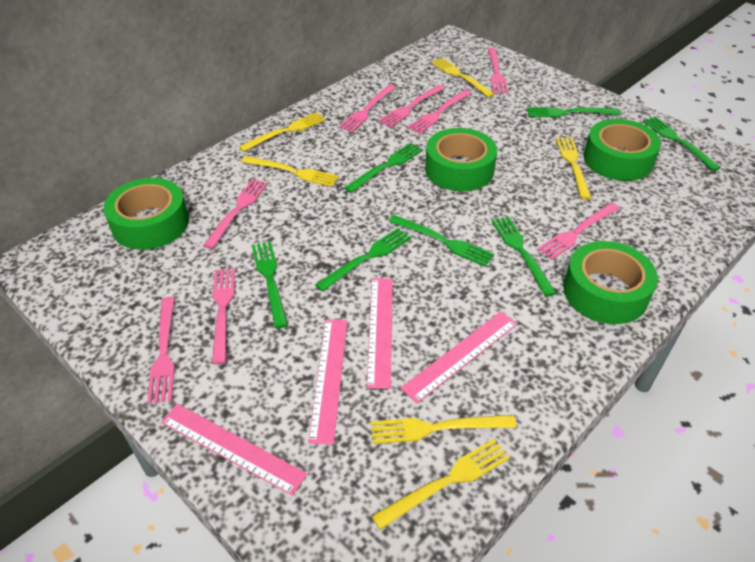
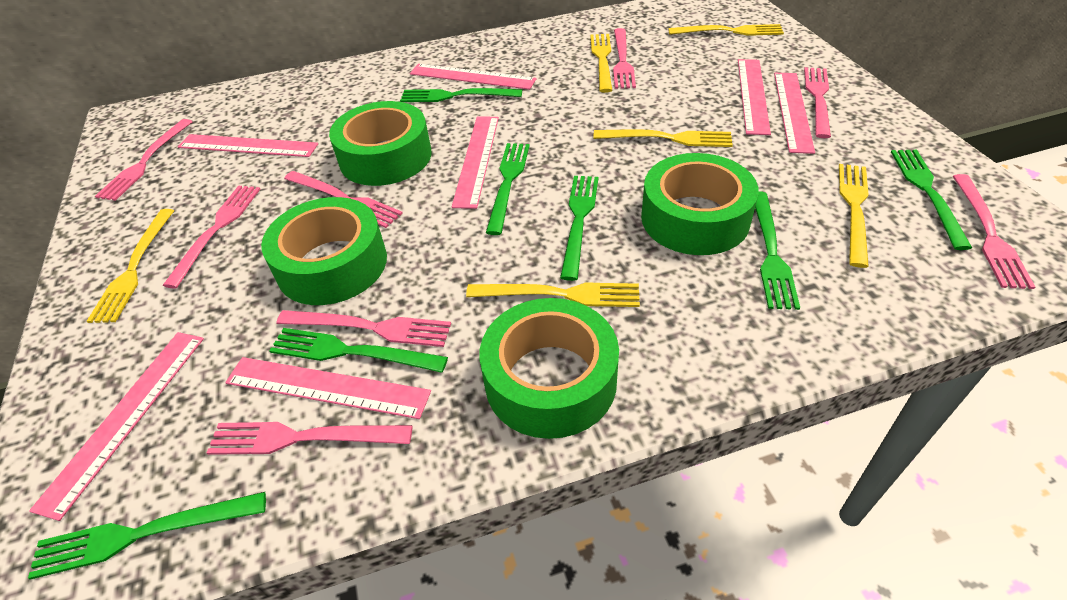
pink ruler: 4 -> 7

